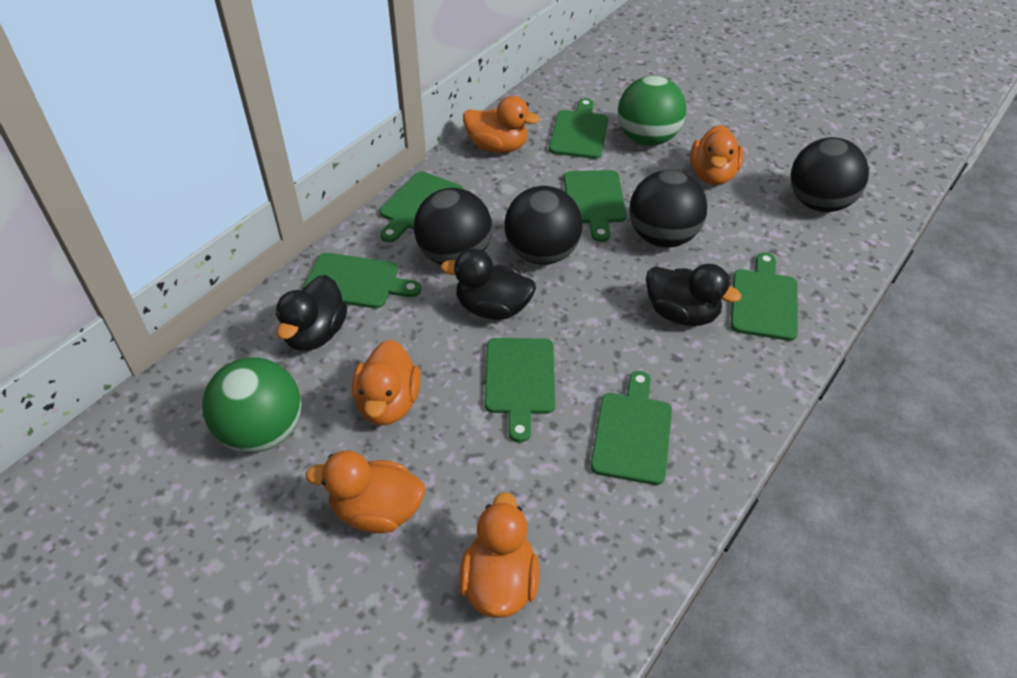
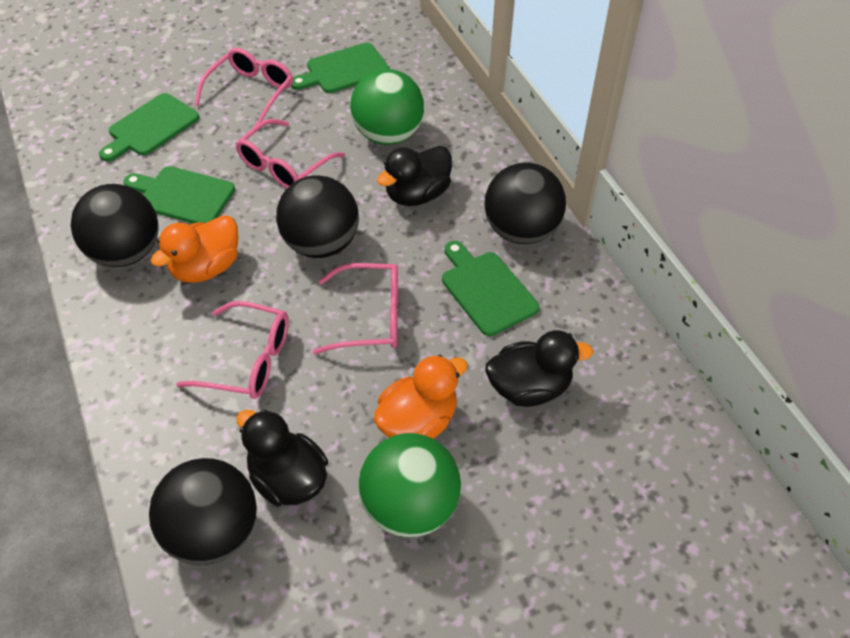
green cutting board: 7 -> 4
orange duck: 5 -> 2
pink glasses: 0 -> 4

